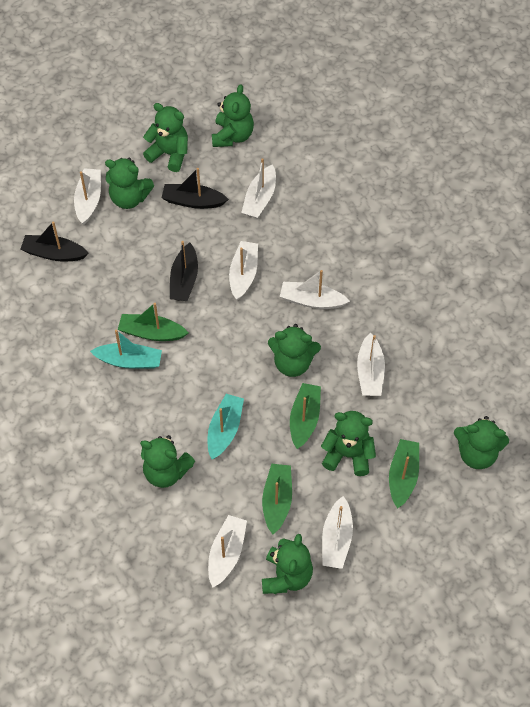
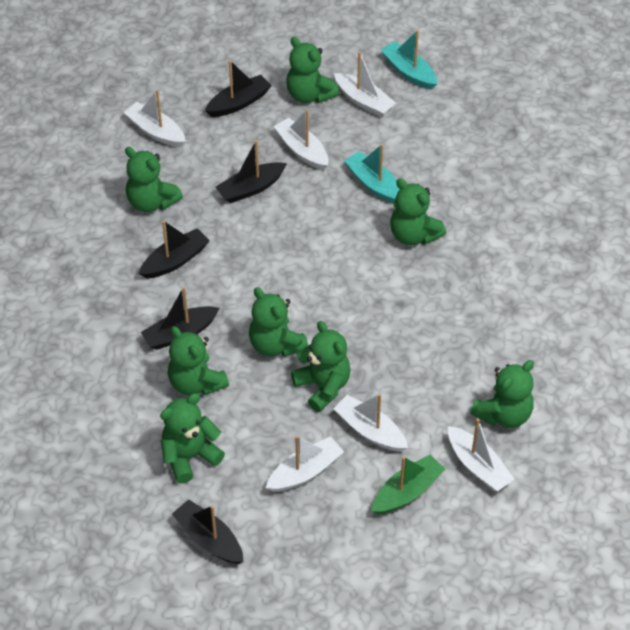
black boat: 3 -> 5
green boat: 4 -> 1
white boat: 7 -> 6

